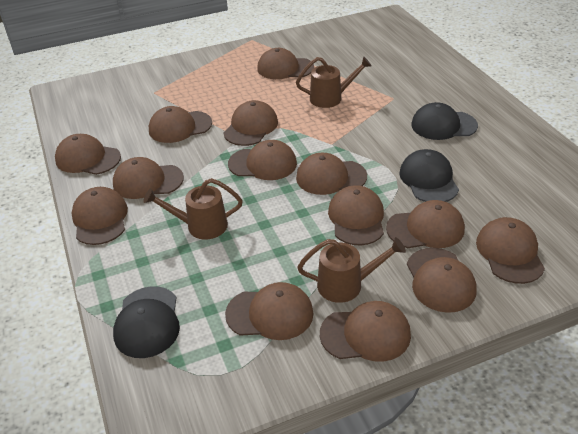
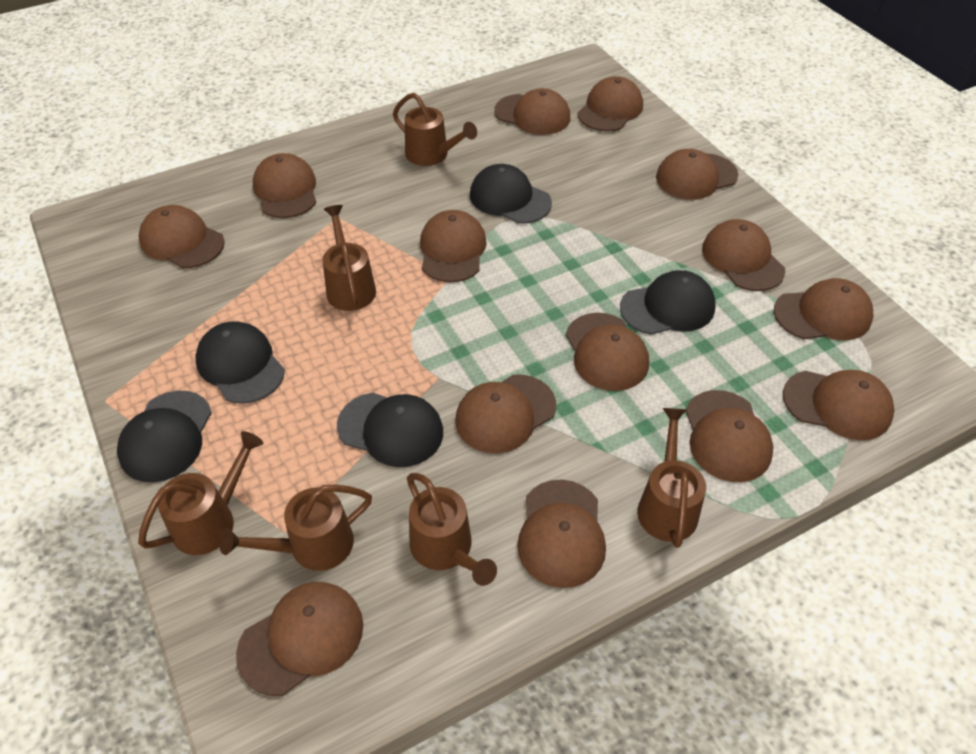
black cap: 3 -> 5
brown watering can: 3 -> 6

